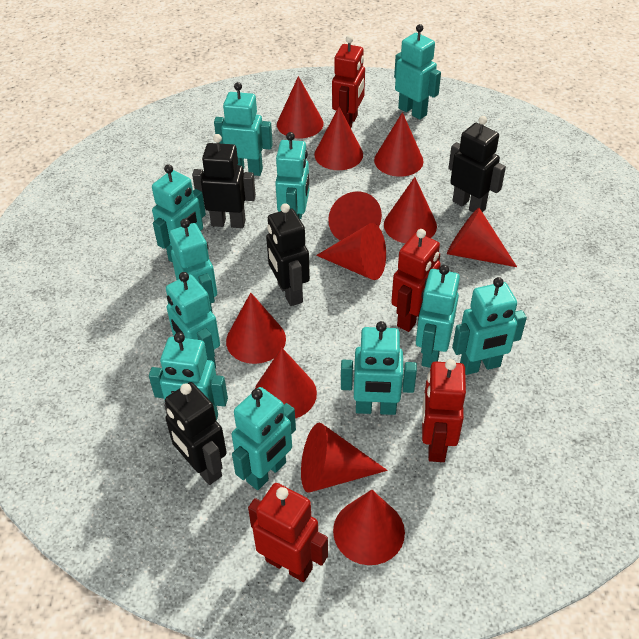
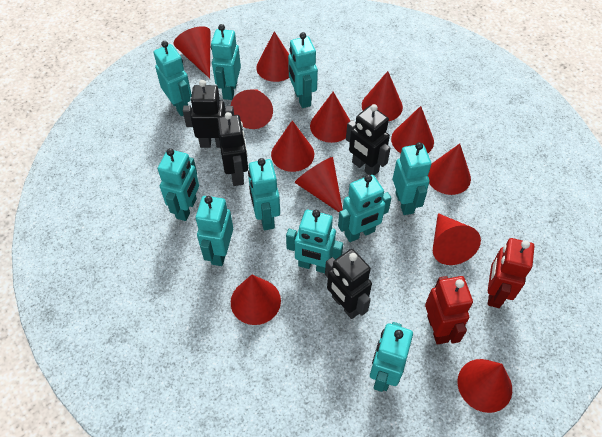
red cone: 11 -> 12
red robot: 4 -> 2
turquoise robot: 11 -> 10

